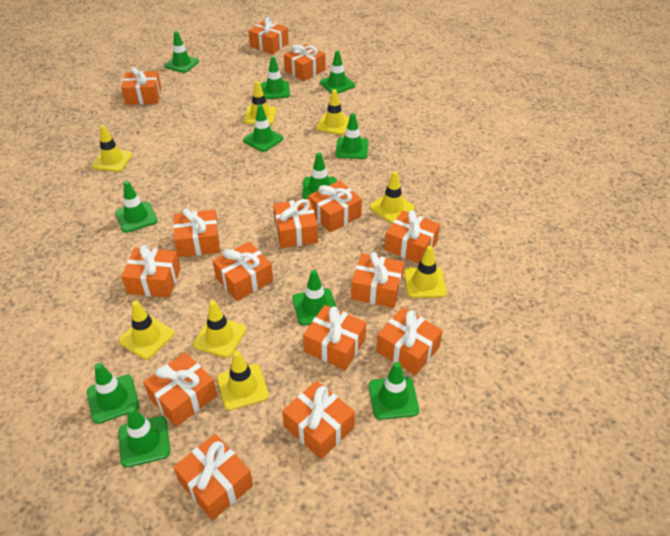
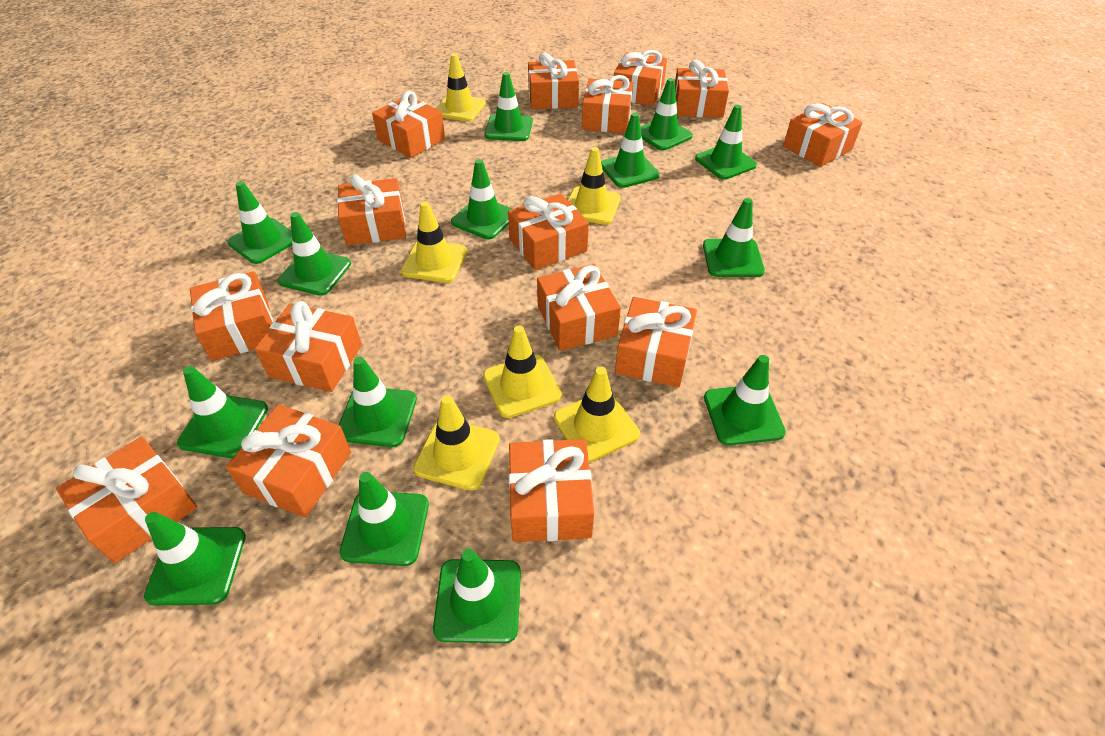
green traffic cone: 11 -> 14
yellow traffic cone: 8 -> 6

